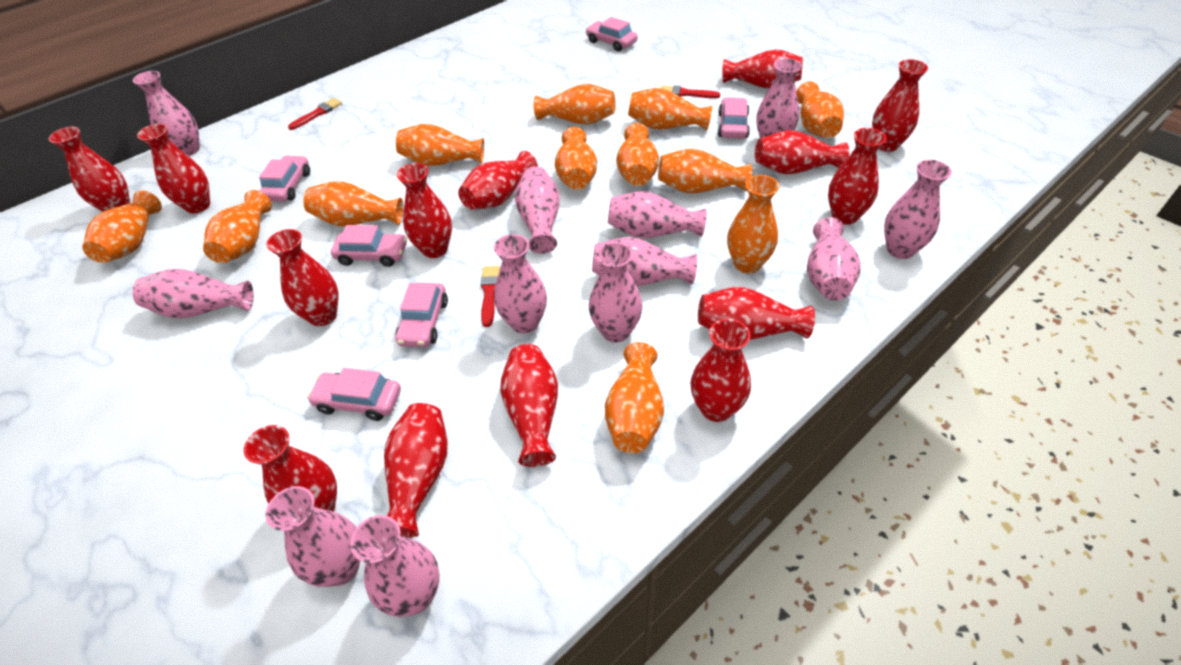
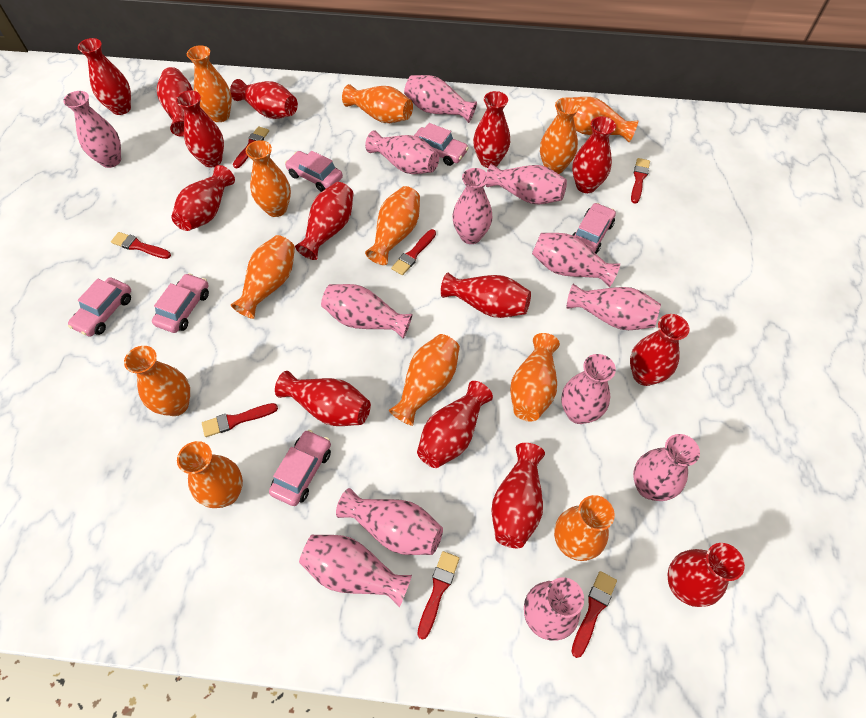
pink vase: 12 -> 13
red brush: 3 -> 7

